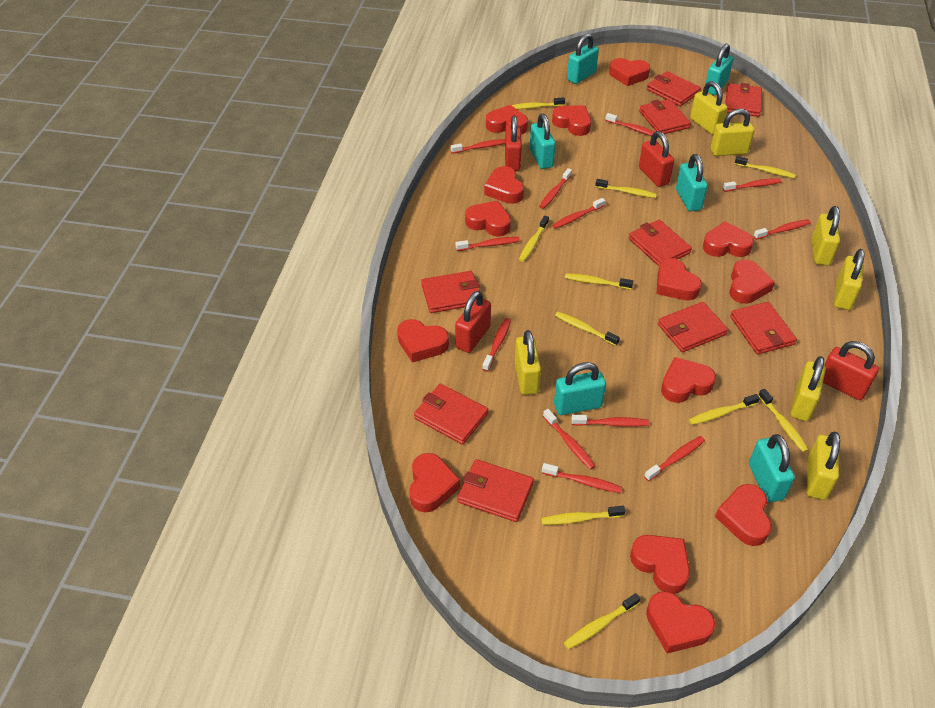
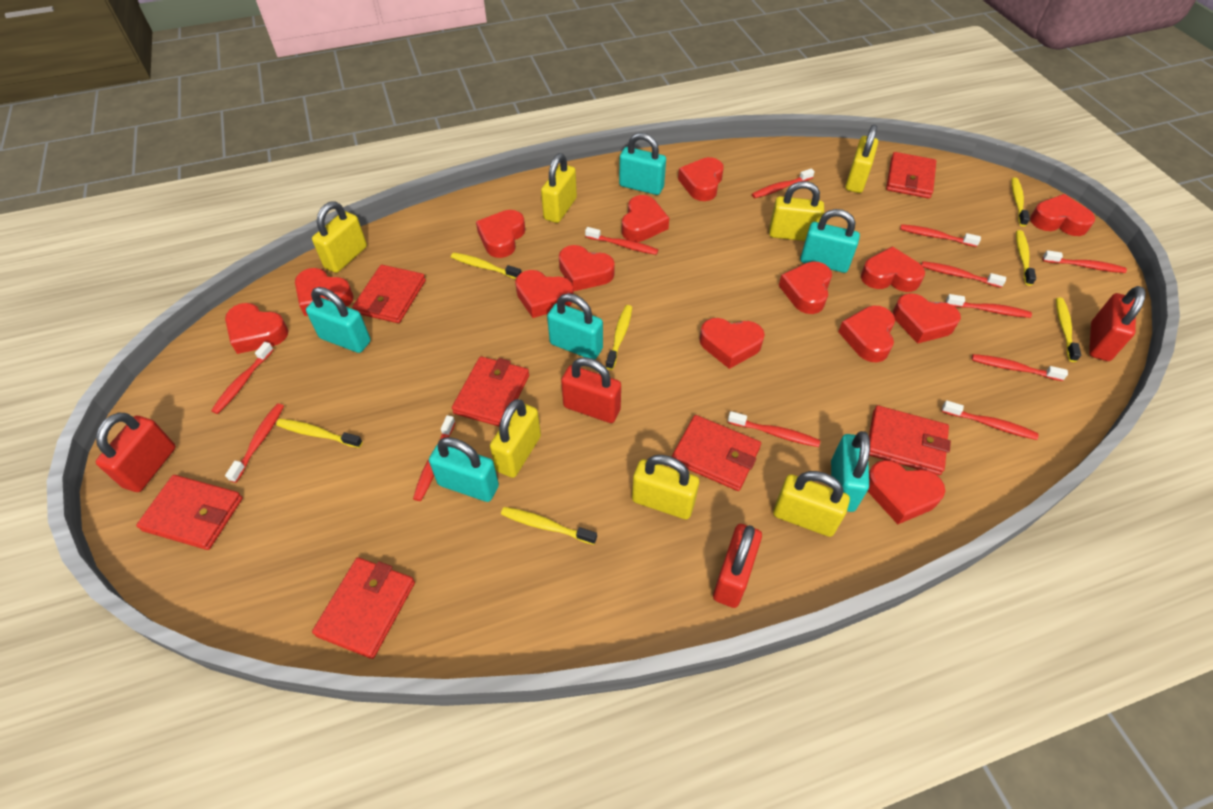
red wallet: 9 -> 7
yellow toothbrush: 10 -> 7

